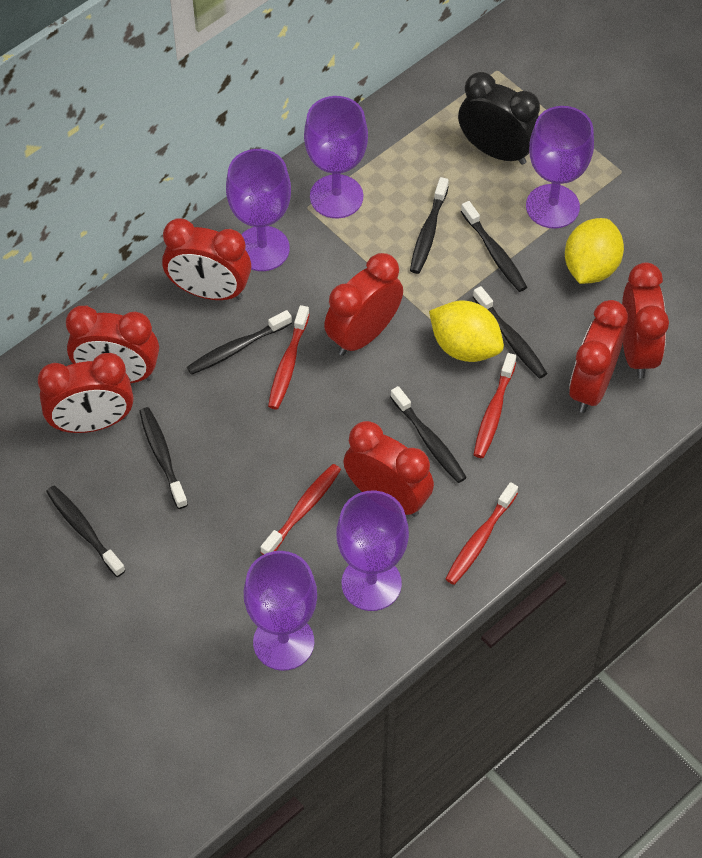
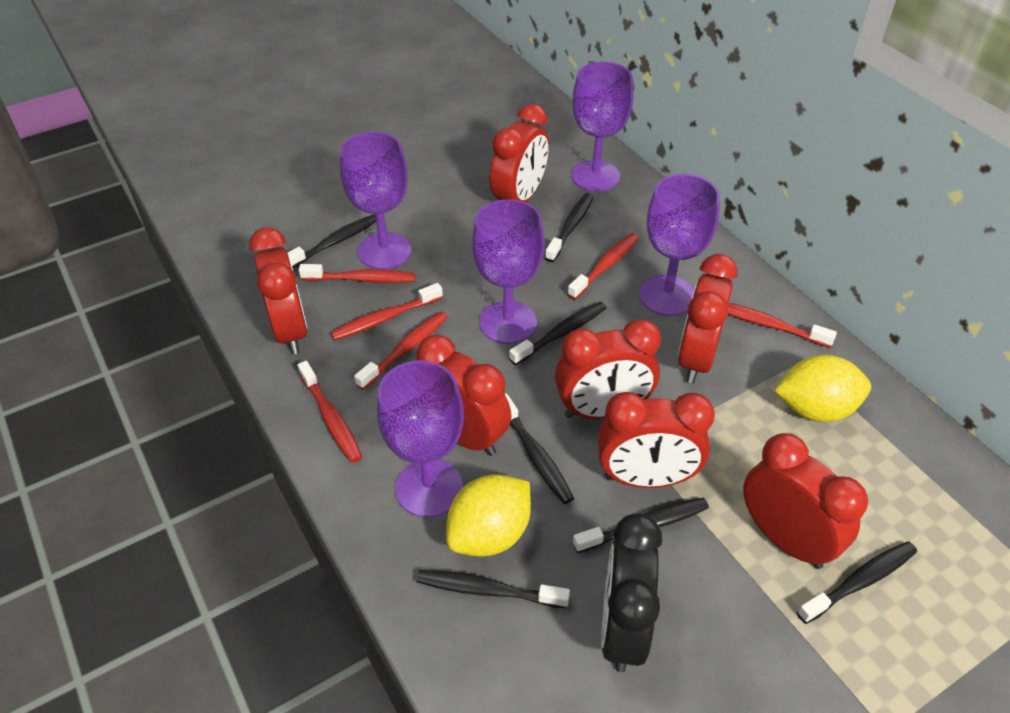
red toothbrush: 4 -> 6

